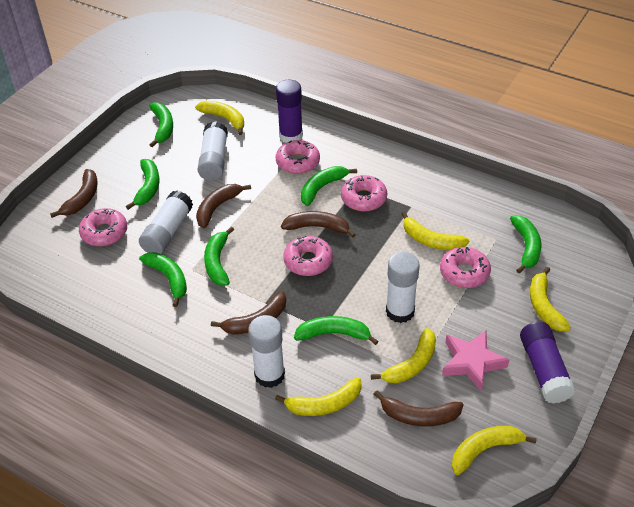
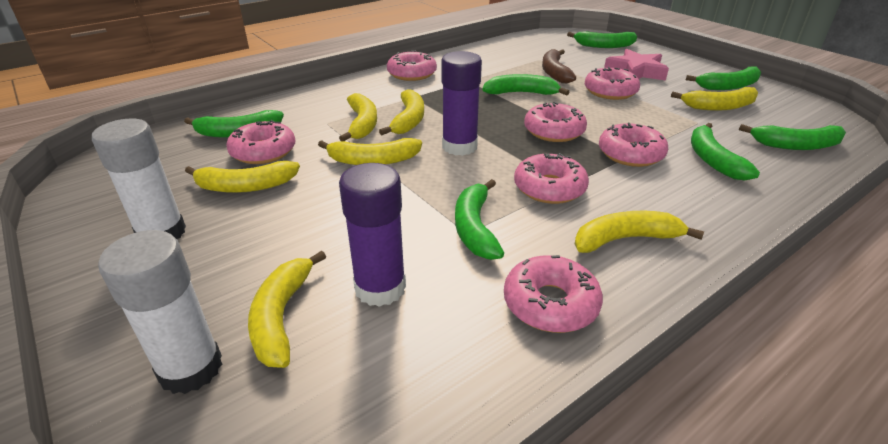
brown banana: 5 -> 1
pink donut: 5 -> 7
white glue stick: 4 -> 2
yellow banana: 6 -> 7

